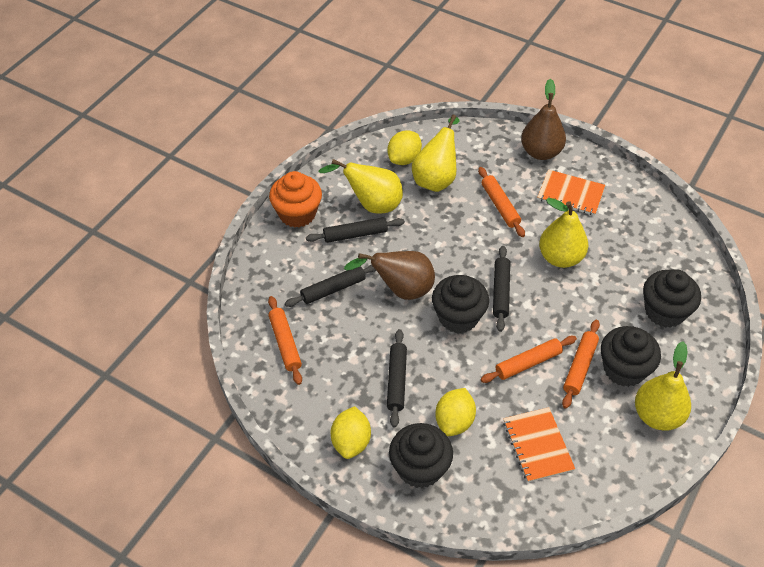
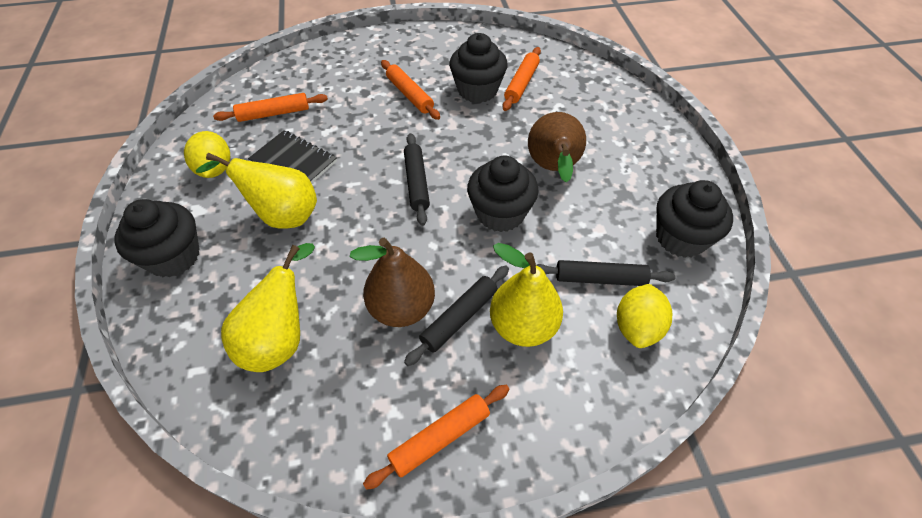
black notebook: 0 -> 1
black rolling pin: 4 -> 3
orange cupcake: 1 -> 0
orange notebook: 2 -> 0
yellow lemon: 3 -> 2
yellow pear: 4 -> 3

